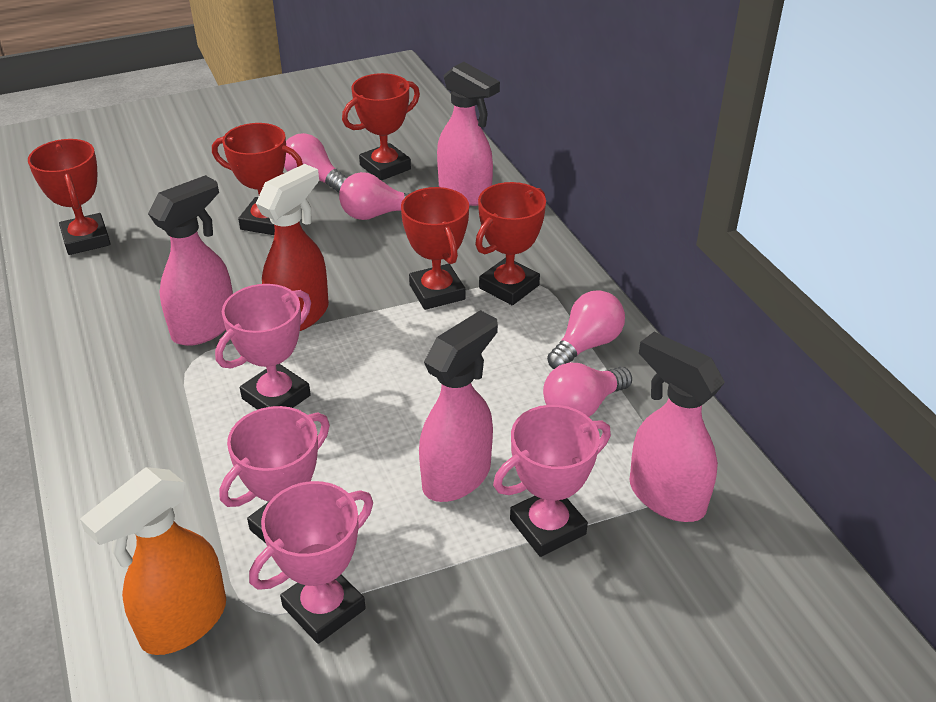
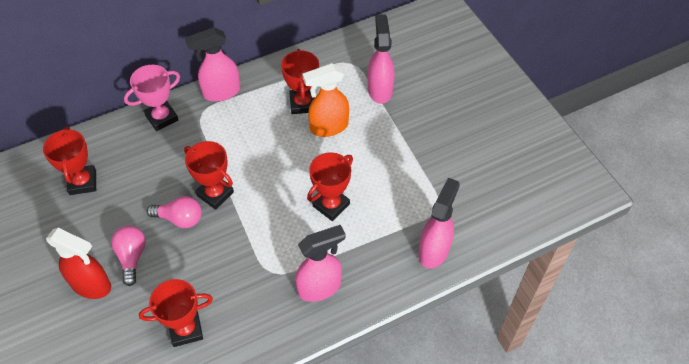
pink light bulb: 4 -> 2
pink trophy: 4 -> 1

